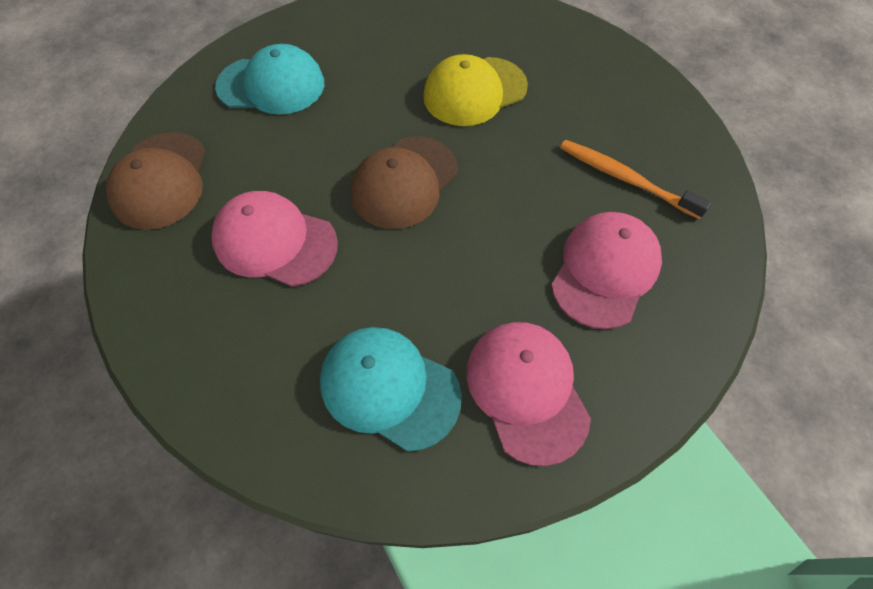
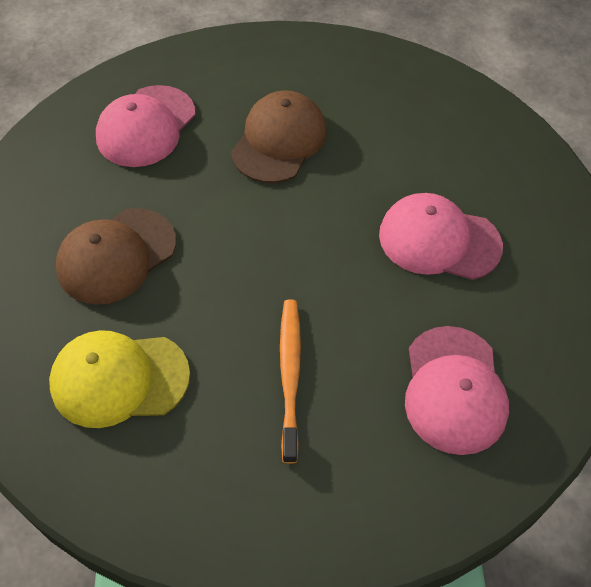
turquoise cap: 2 -> 0

